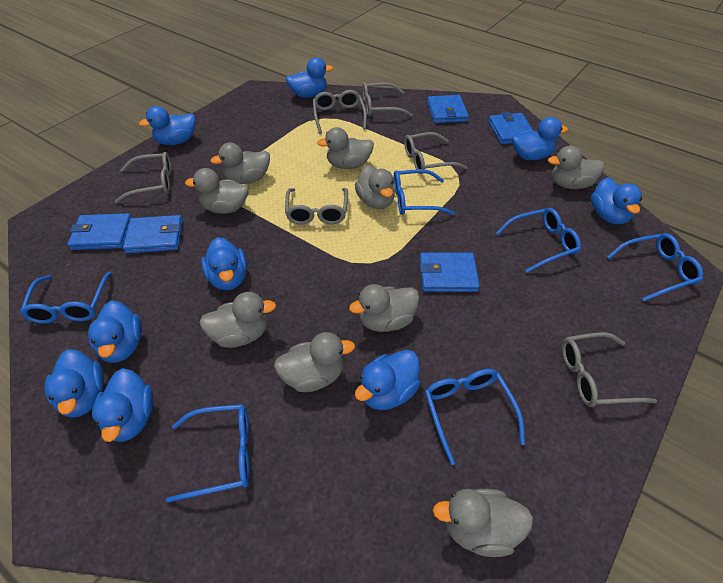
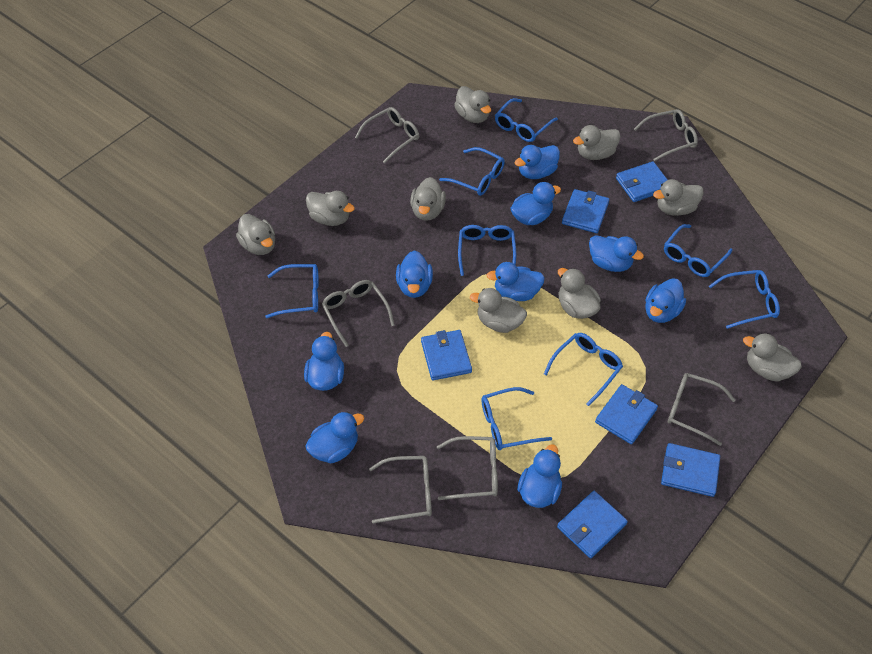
blue glasses: 6 -> 8
blue wallet: 5 -> 6

